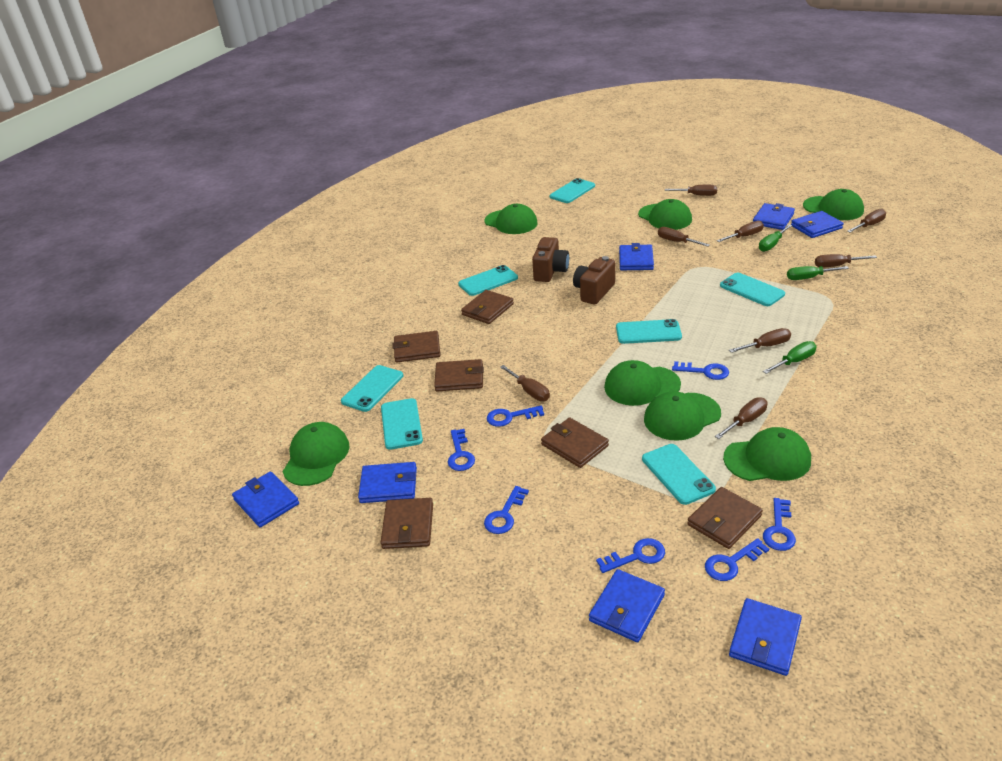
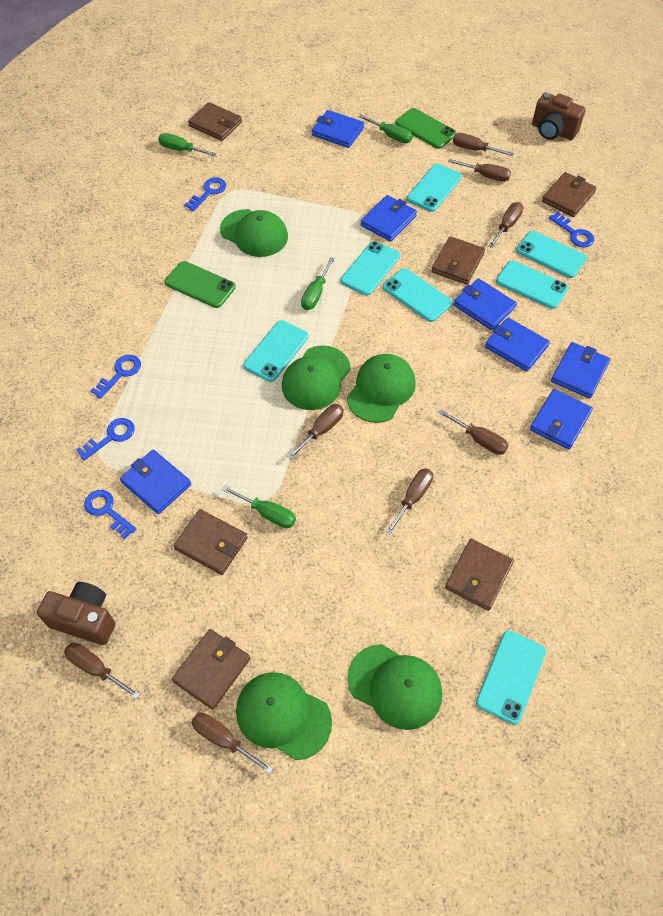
blue key: 7 -> 5
green cap: 7 -> 5
green phone: 0 -> 2
green screwdriver: 3 -> 4

